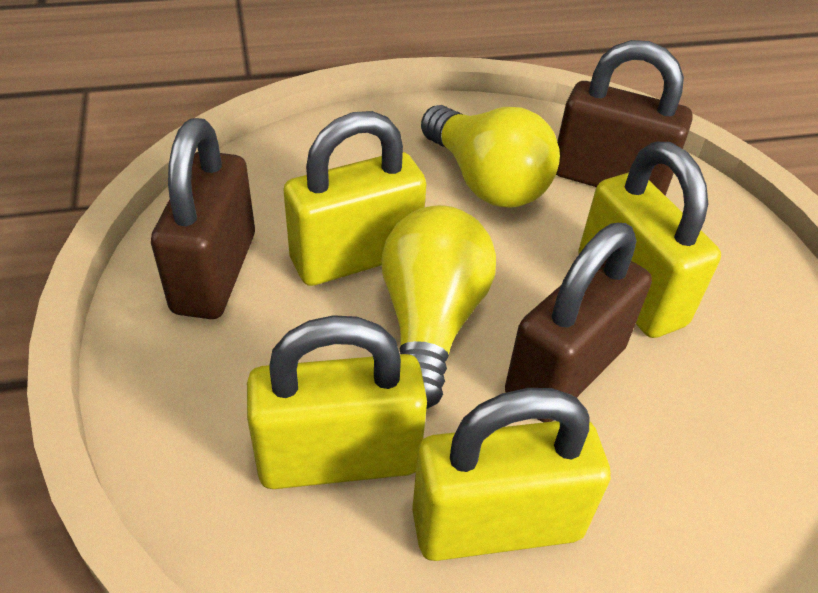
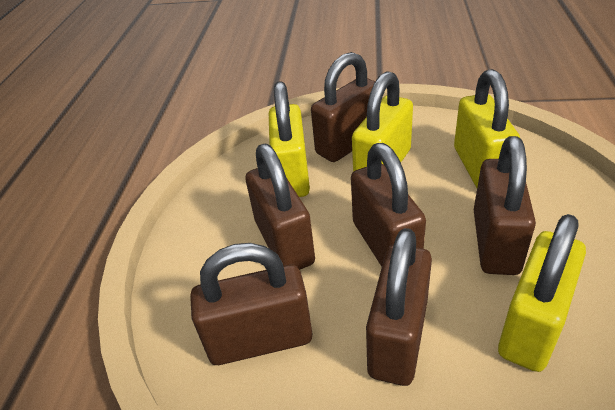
brown padlock: 3 -> 6
yellow light bulb: 2 -> 0

